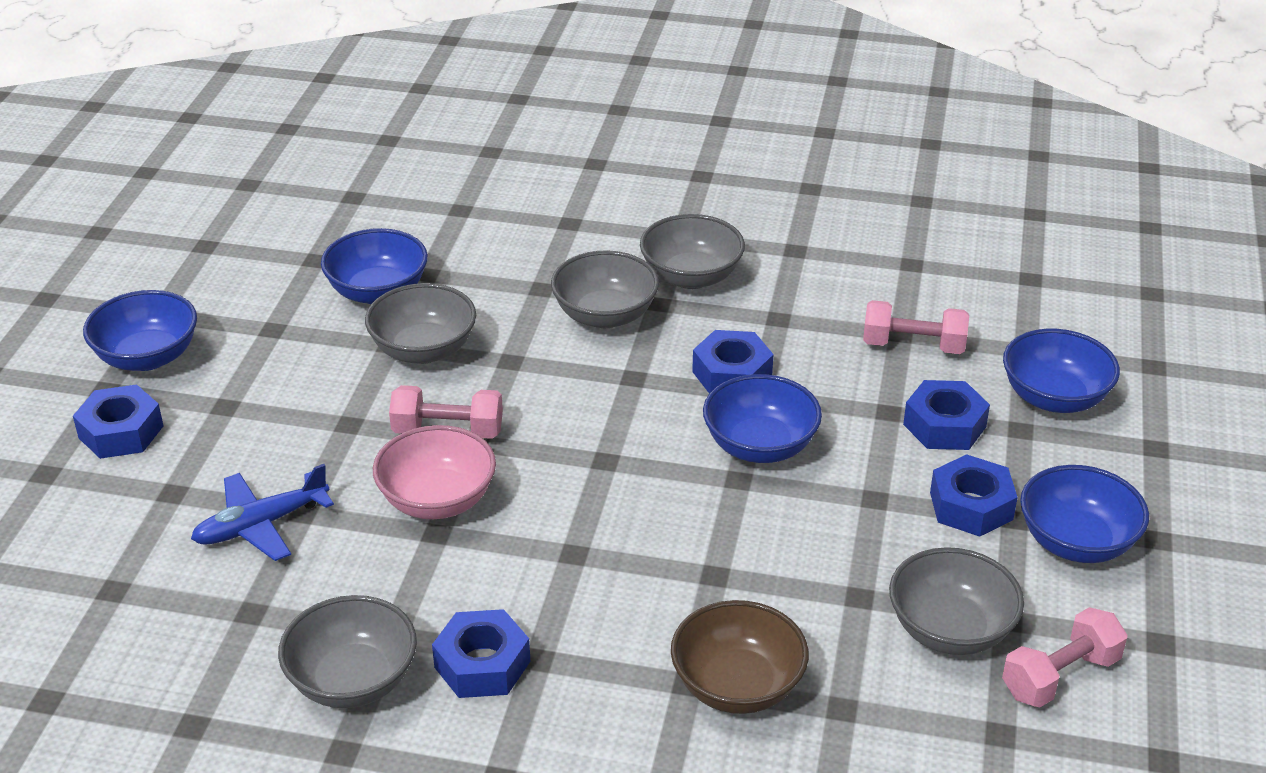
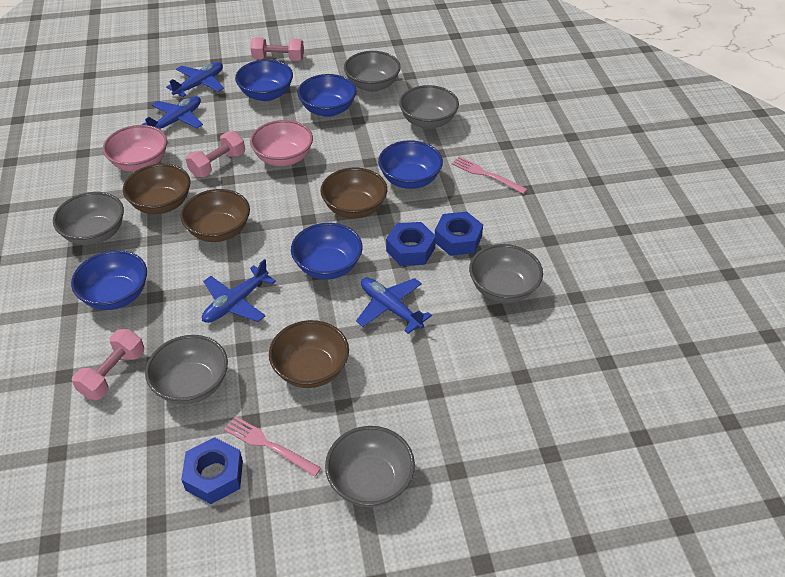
blue nut: 5 -> 3
blue plane: 1 -> 4
brown bowl: 1 -> 4
grey bowl: 5 -> 6
pink bowl: 1 -> 2
pink fork: 0 -> 2

